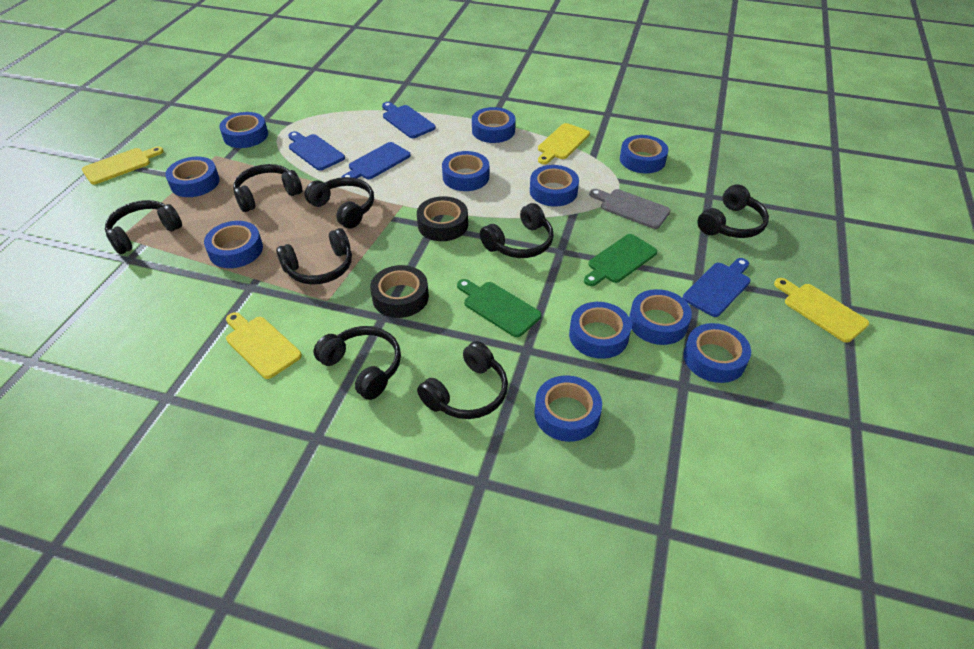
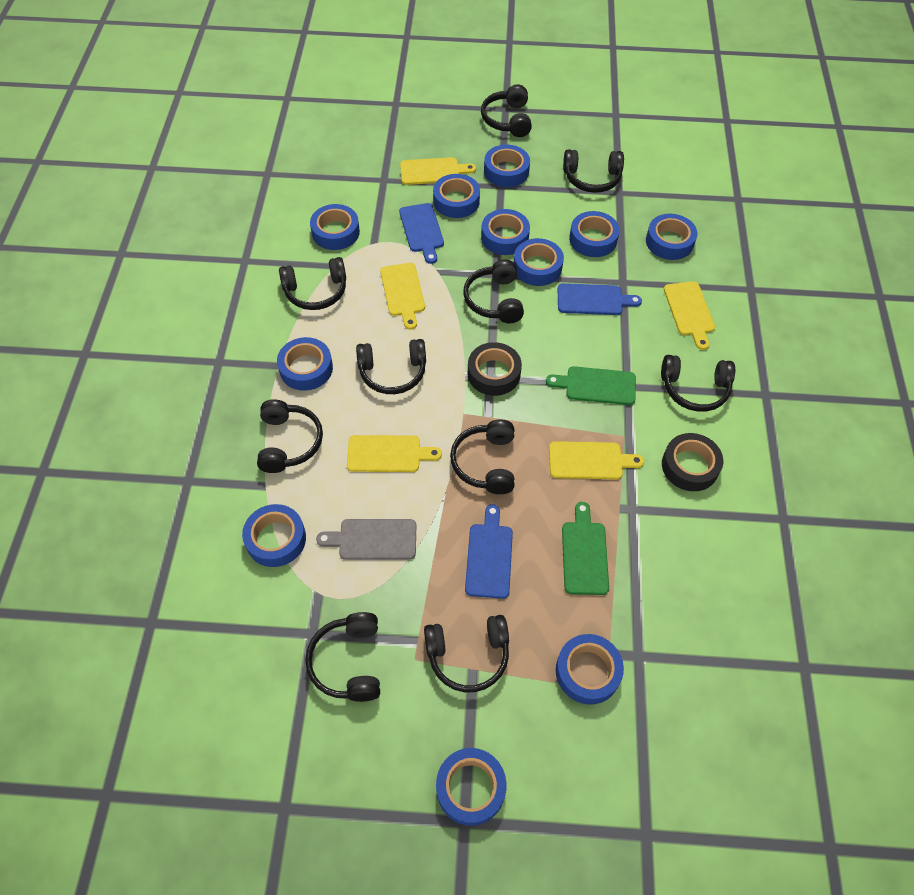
black headphones: 8 -> 10
blue cutting board: 4 -> 3
yellow cutting board: 4 -> 5

